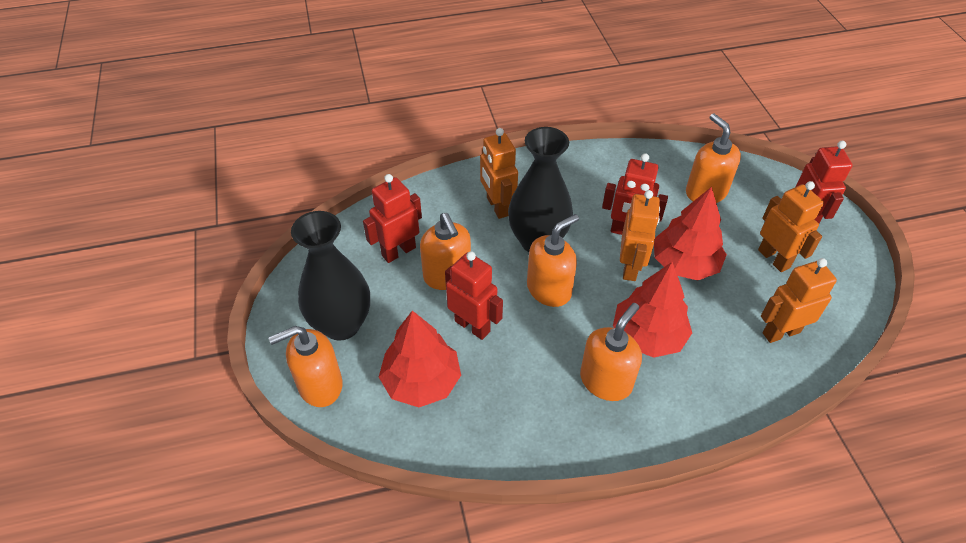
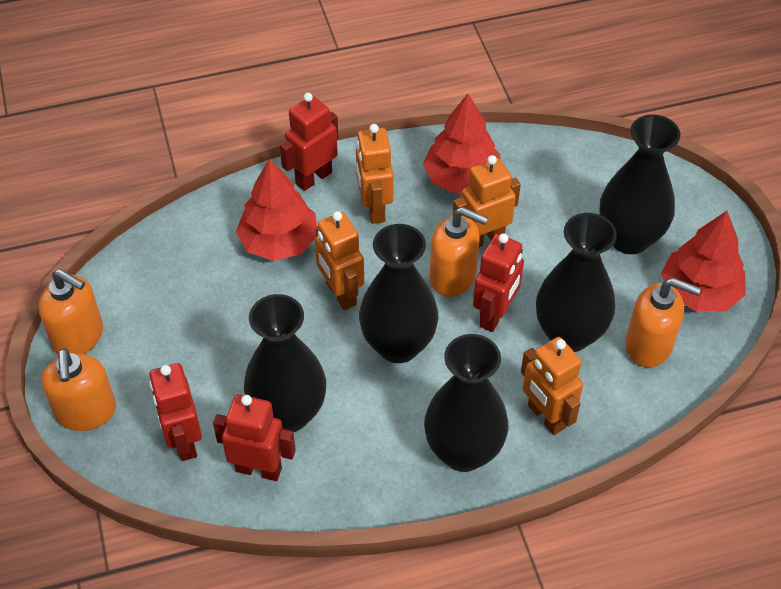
black vase: 2 -> 5
orange soap dispenser: 5 -> 4

